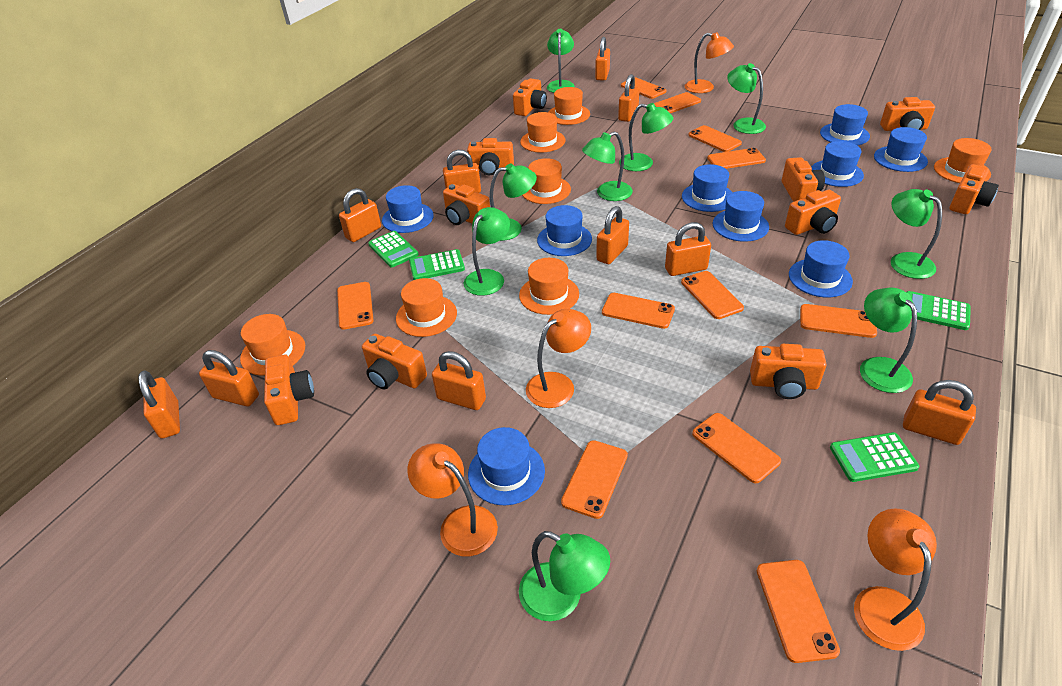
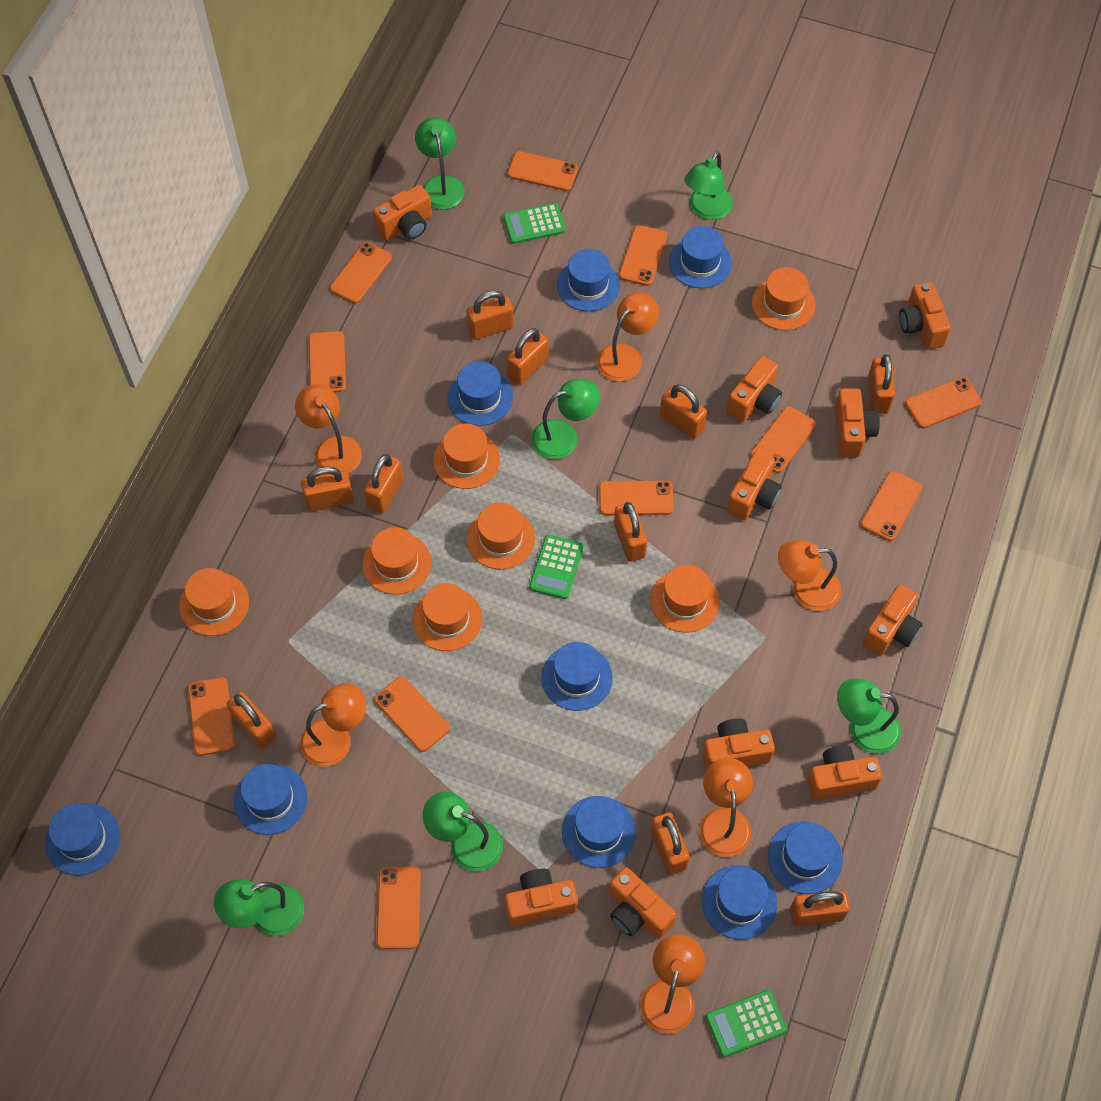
green calculator: 4 -> 3
green lamp: 9 -> 6
orange lamp: 4 -> 6

